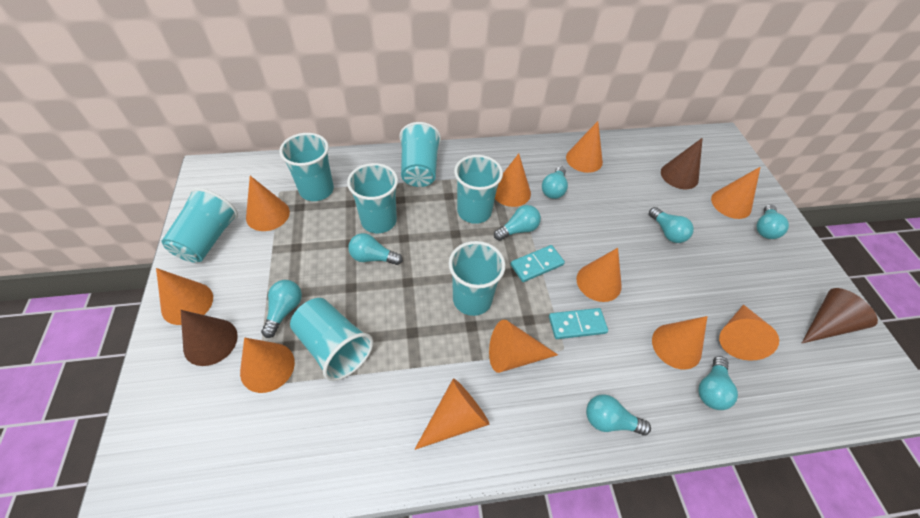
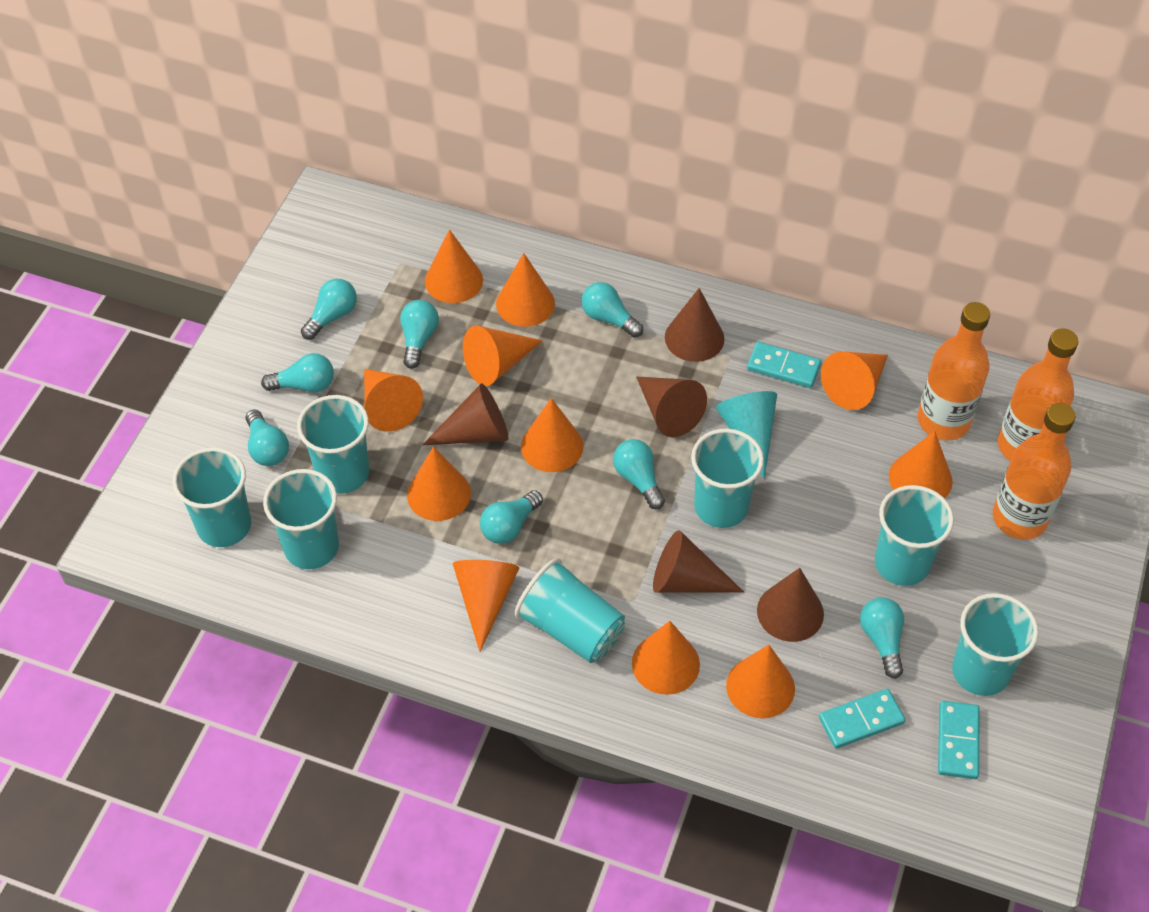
brown cone: 3 -> 5
orange bottle: 0 -> 3
turquoise cone: 0 -> 1
turquoise domino: 2 -> 3

